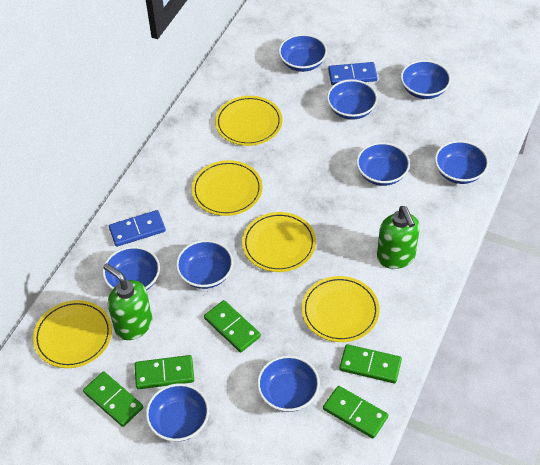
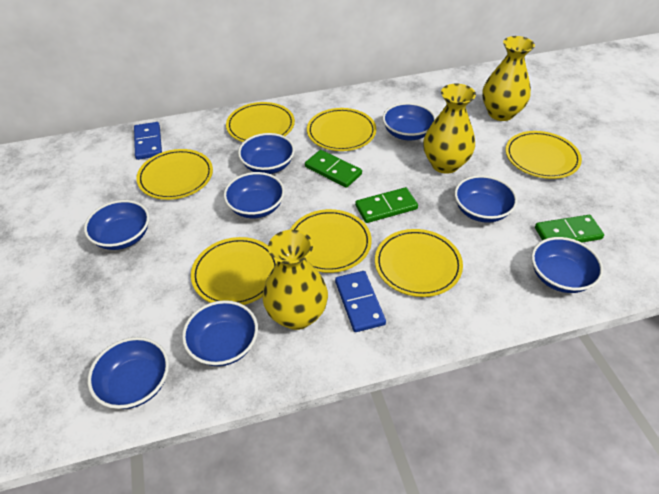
blue bowl: 9 -> 8
green domino: 5 -> 3
green soap dispenser: 2 -> 0
yellow plate: 5 -> 7
yellow vase: 0 -> 3

